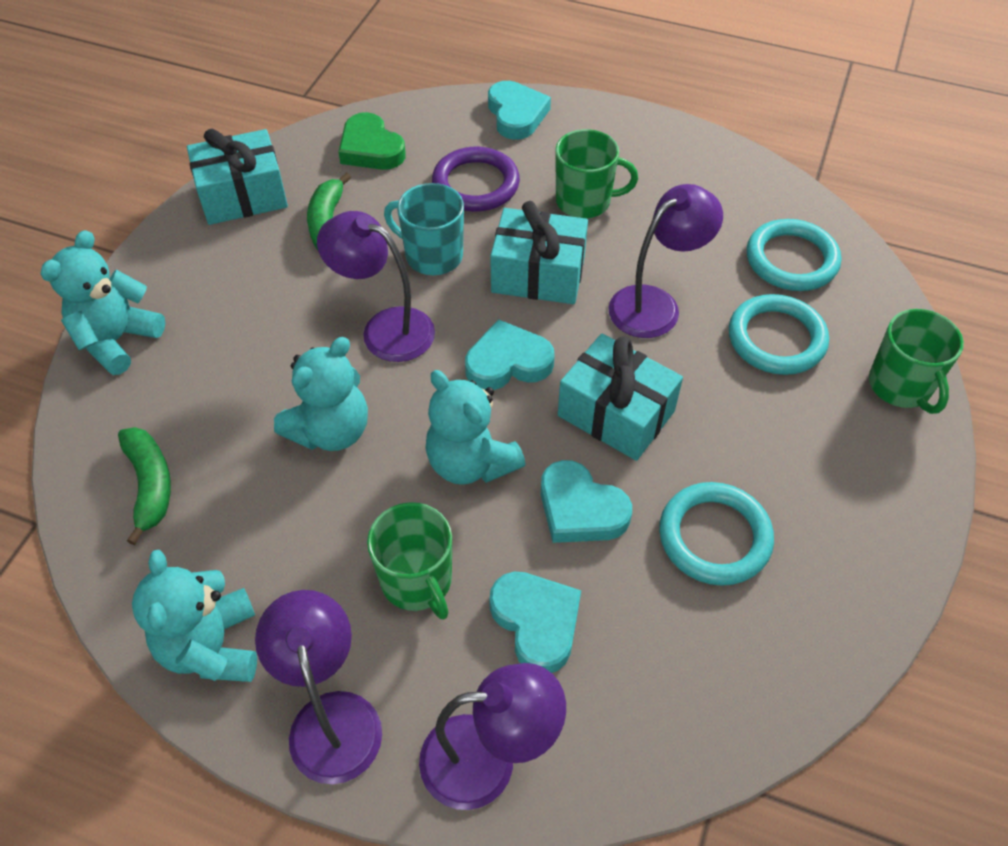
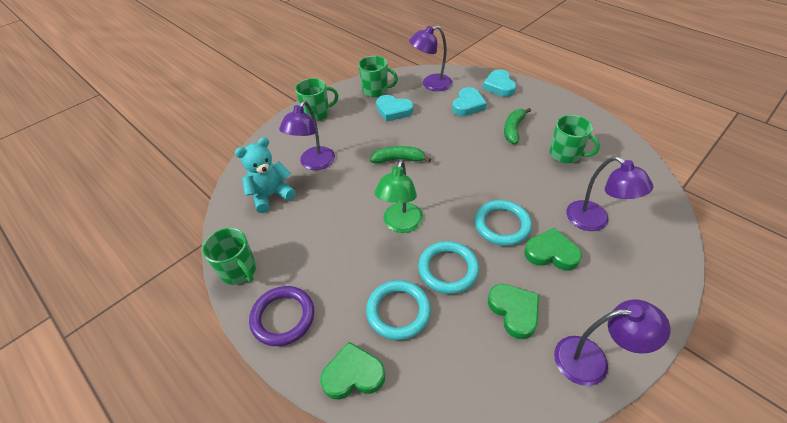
green heart: 1 -> 3
green lamp: 0 -> 1
green mug: 3 -> 4
turquoise gift: 3 -> 0
turquoise heart: 4 -> 3
turquoise mug: 1 -> 0
turquoise teddy bear: 4 -> 1

